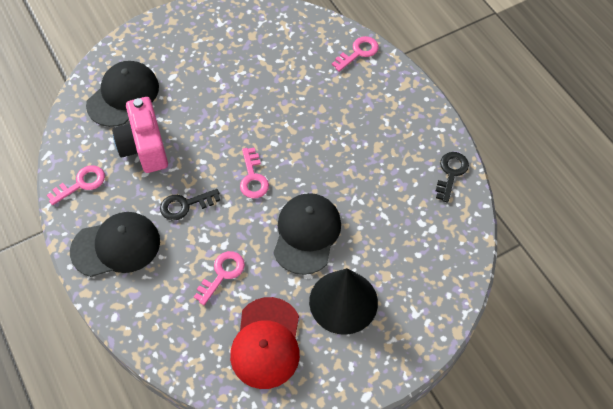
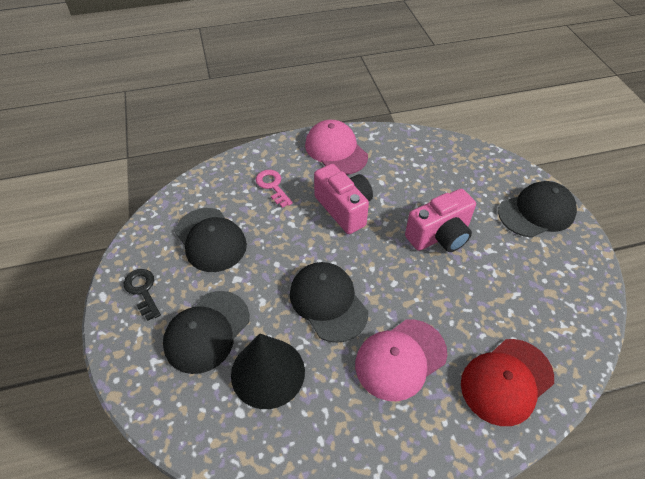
black cap: 3 -> 4
black key: 2 -> 1
pink camera: 1 -> 2
pink cap: 0 -> 2
pink key: 4 -> 1

